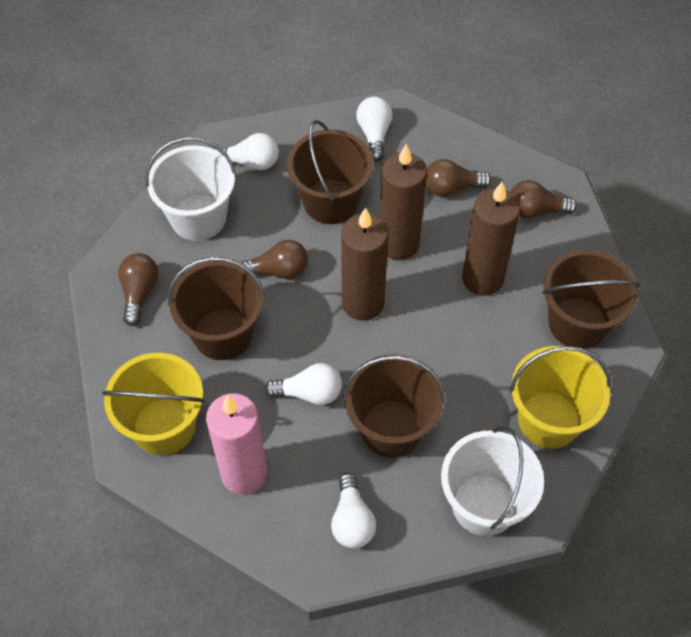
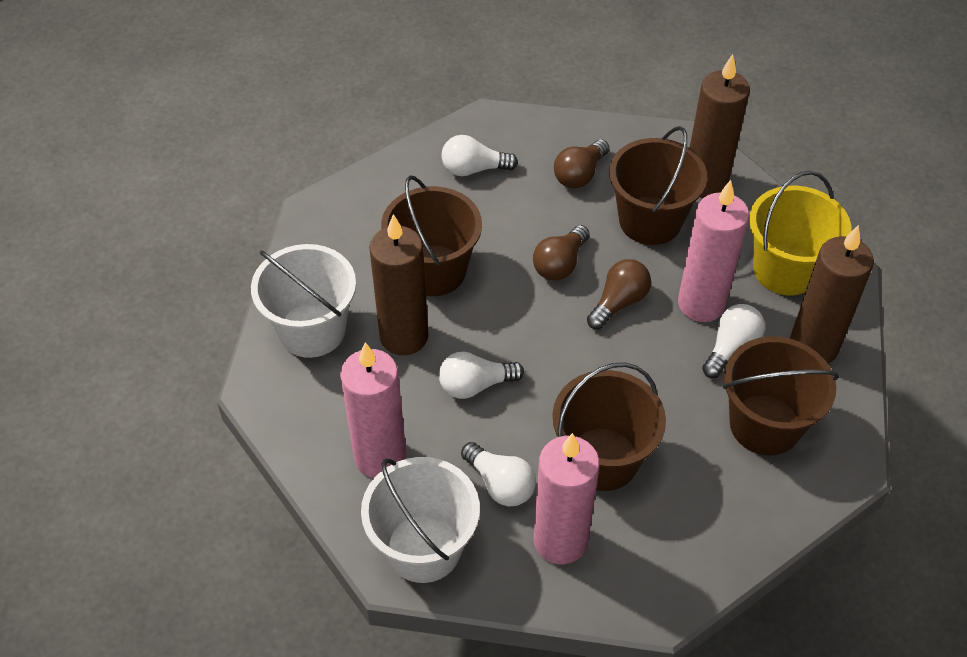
brown light bulb: 4 -> 3
pink candle: 1 -> 3
yellow bucket: 2 -> 1

